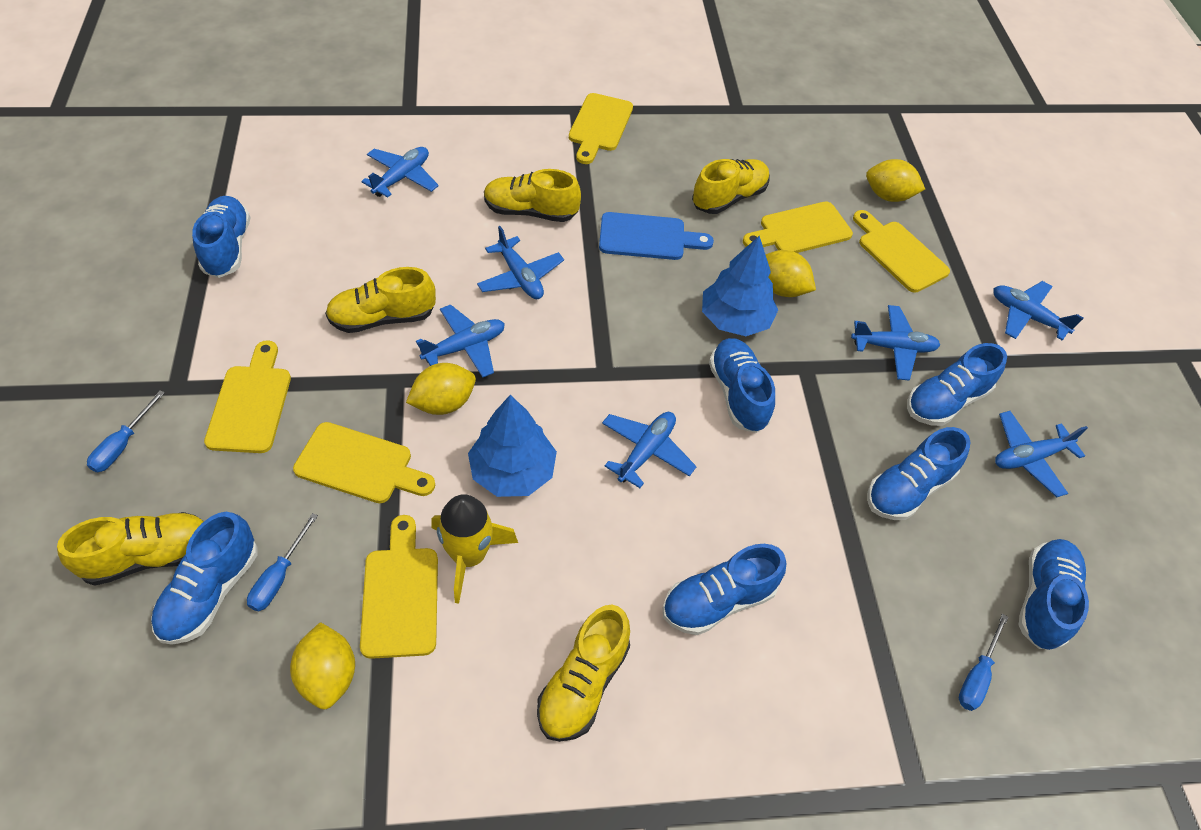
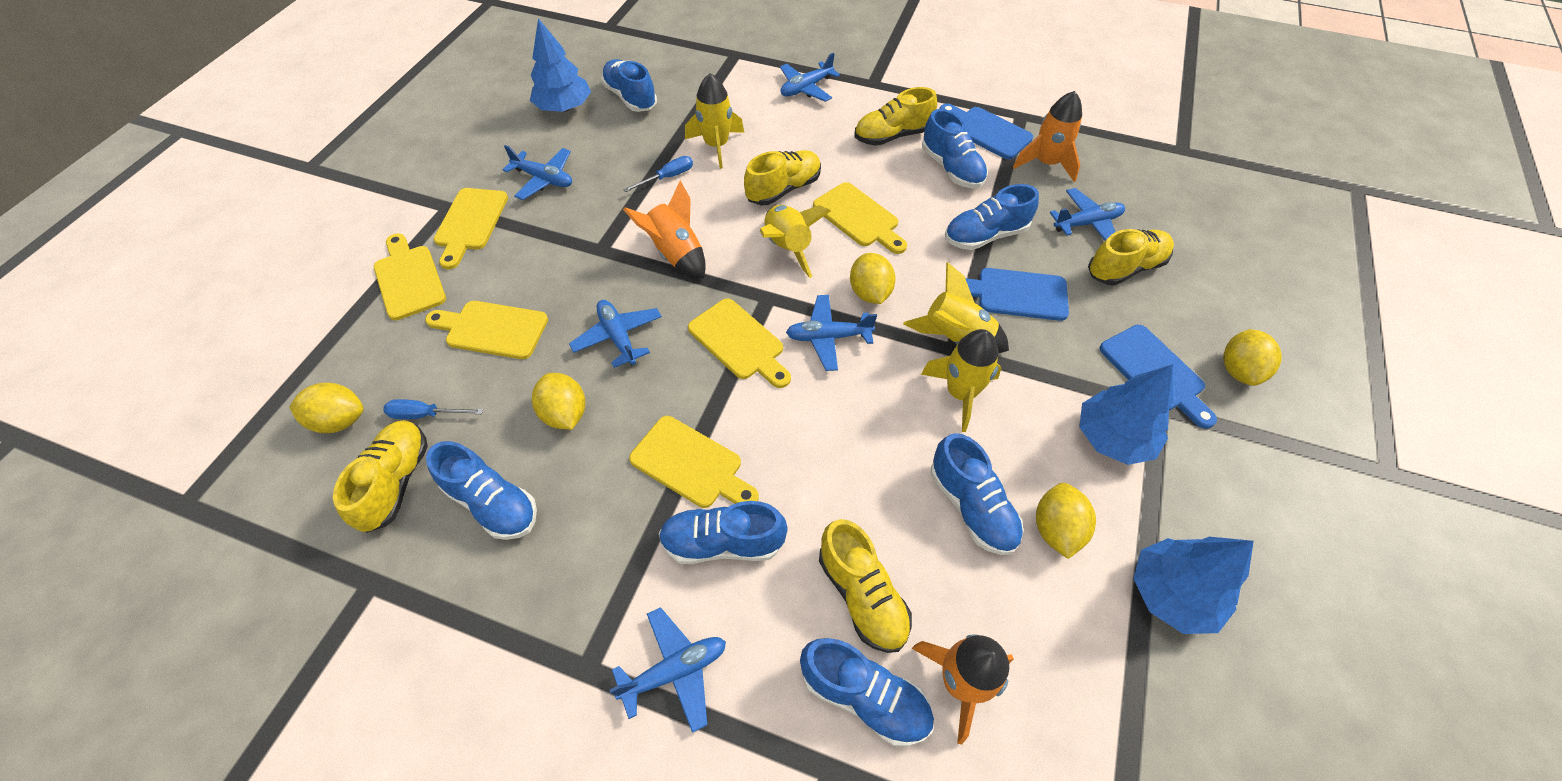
blue cutting board: 1 -> 3
blue plane: 7 -> 6
blue screwdriver: 3 -> 2
blue tree: 2 -> 3
orange rocket: 0 -> 3
yellow lemon: 4 -> 5
yellow rocket: 1 -> 4

